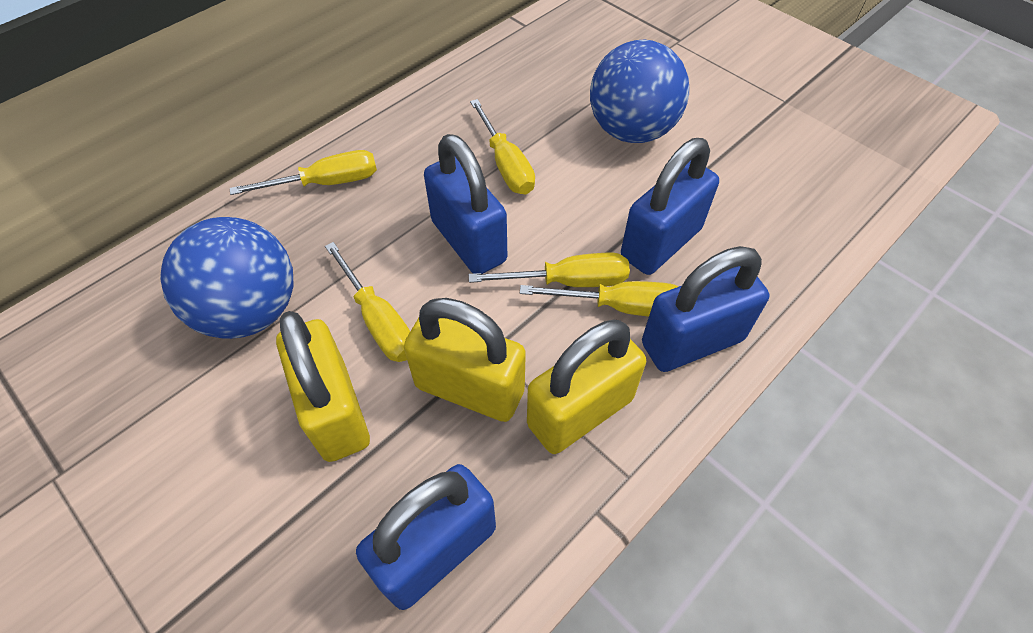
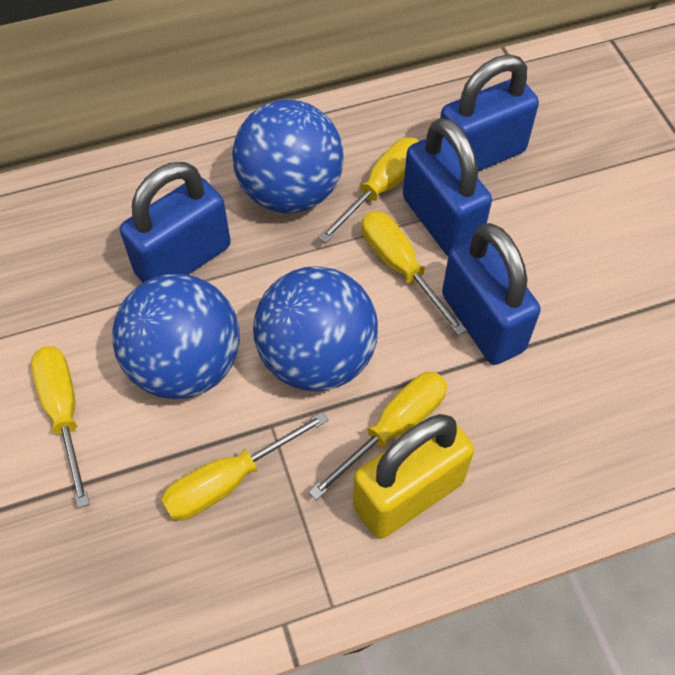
blue ball: 2 -> 3
yellow padlock: 3 -> 1

